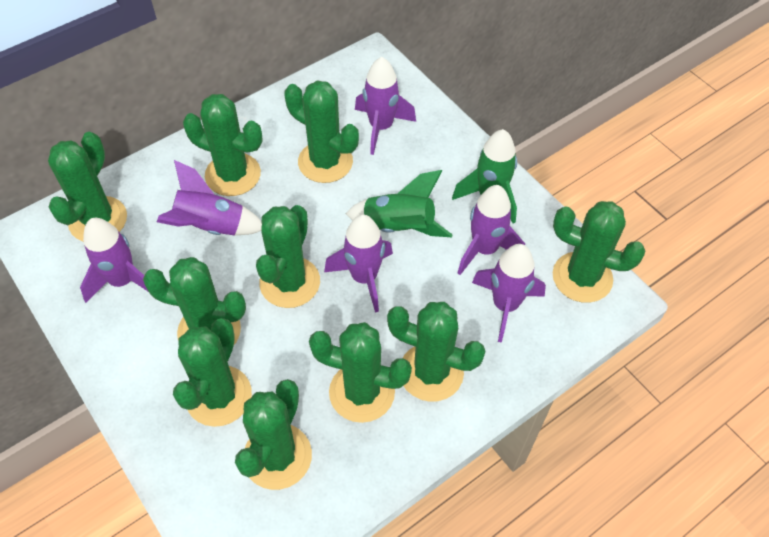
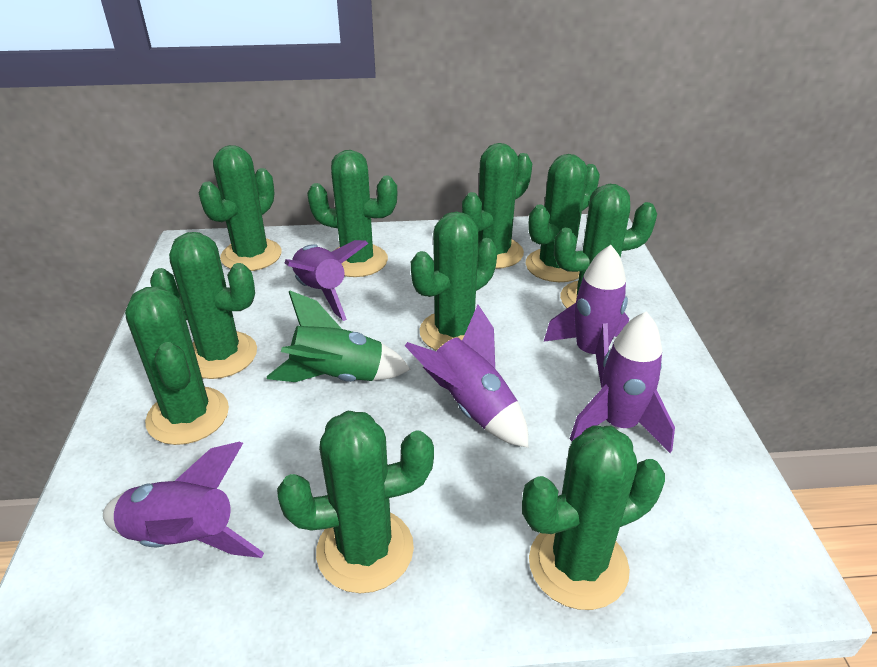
green rocket: 2 -> 1
purple rocket: 6 -> 5

